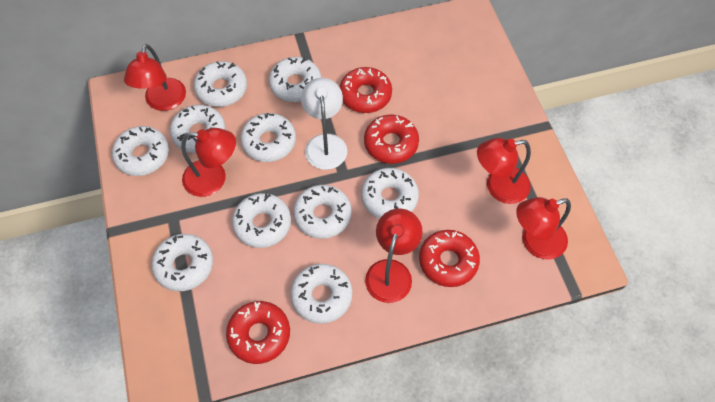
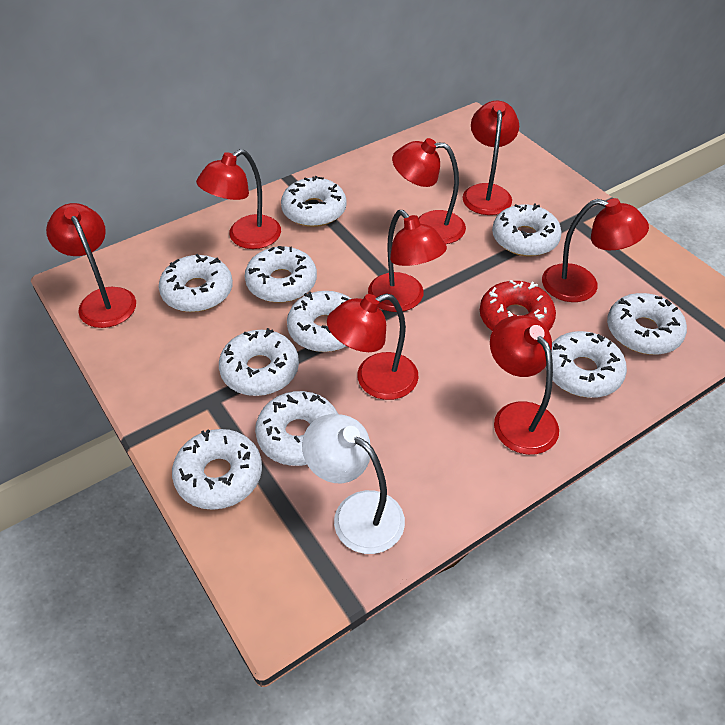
red donut: 4 -> 1
red lamp: 5 -> 8

